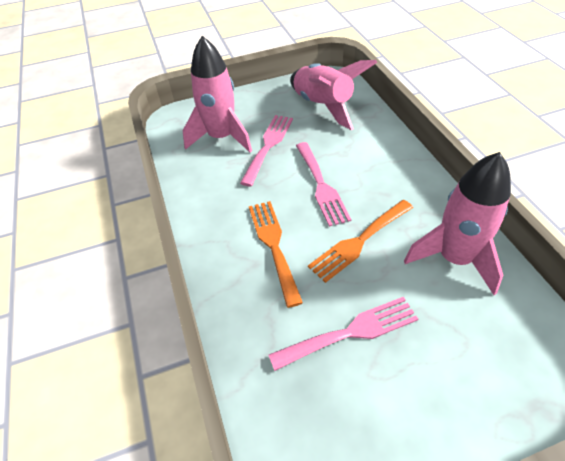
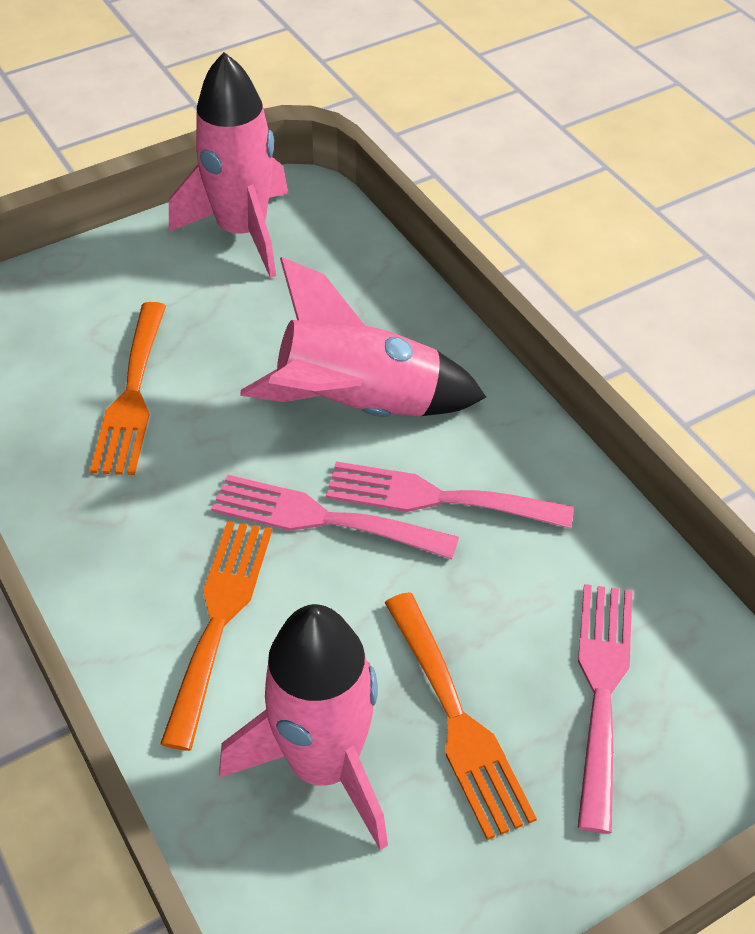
orange fork: 2 -> 3

